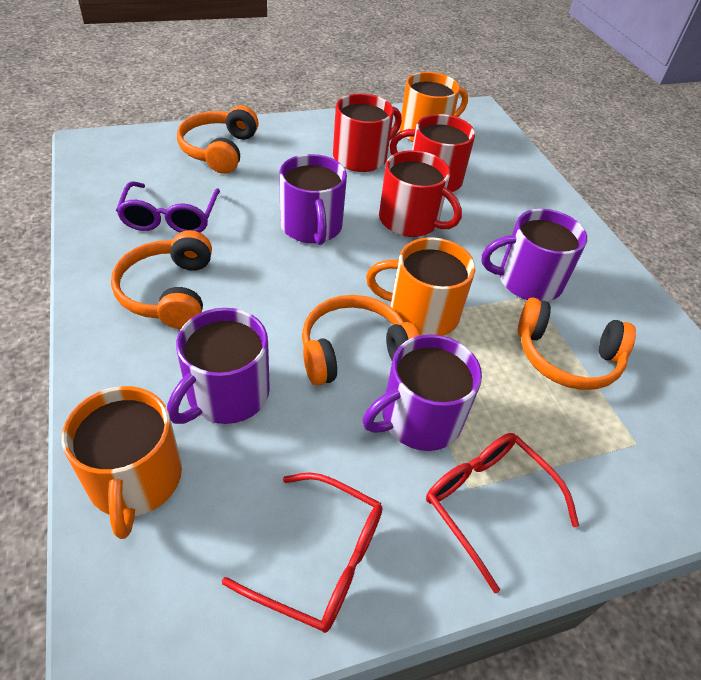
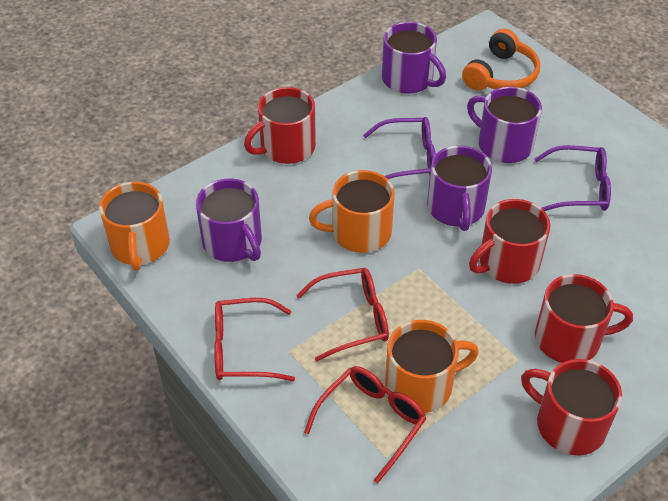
orange headphones: 4 -> 1
purple glasses: 1 -> 2
red glasses: 2 -> 3
red mug: 3 -> 4

